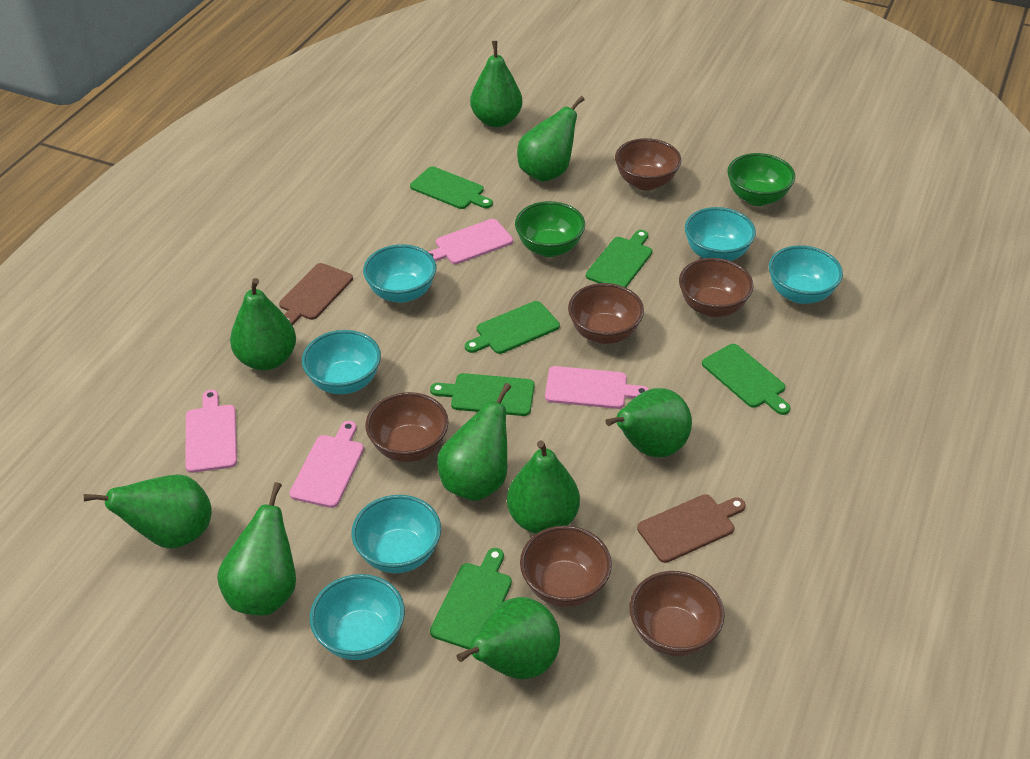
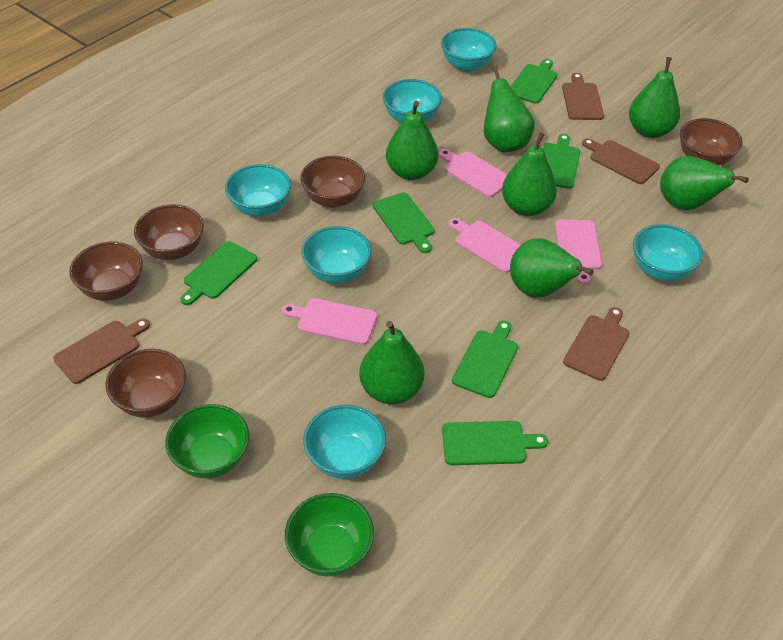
brown bowl: 6 -> 5
brown cutting board: 2 -> 4
green pear: 9 -> 7

